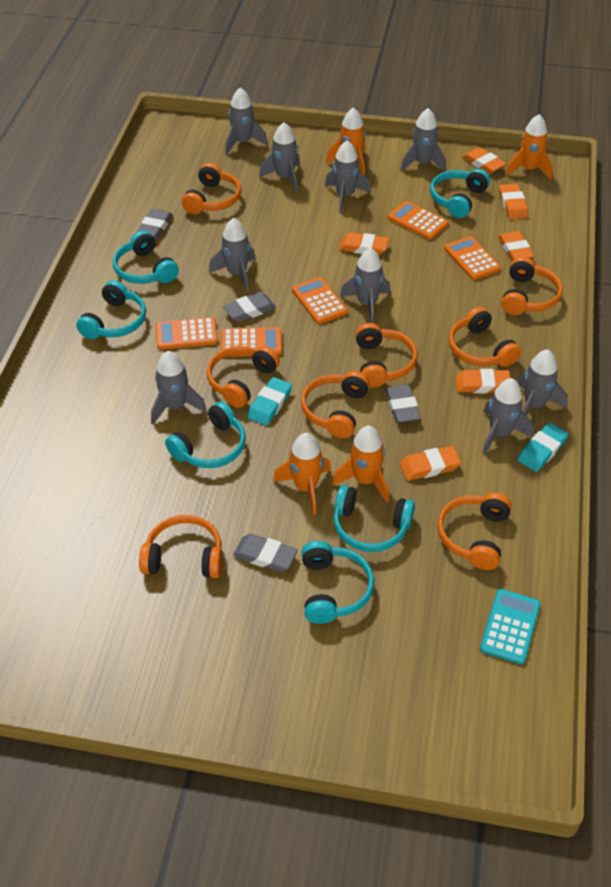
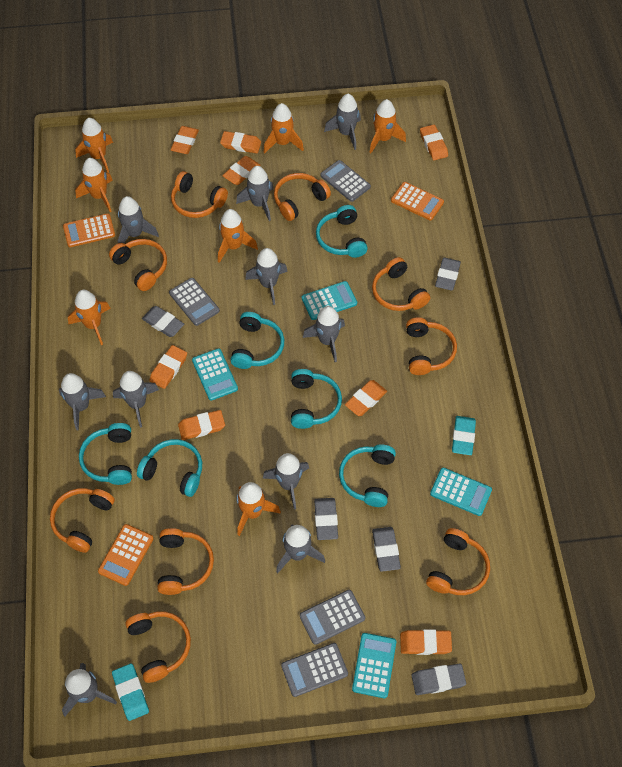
grey calculator: 0 -> 4
grey eraser: 4 -> 5
grey rocket: 9 -> 10
orange calculator: 5 -> 3
orange eraser: 6 -> 8
orange headphones: 8 -> 9
orange rocket: 4 -> 7
turquoise calculator: 1 -> 4

